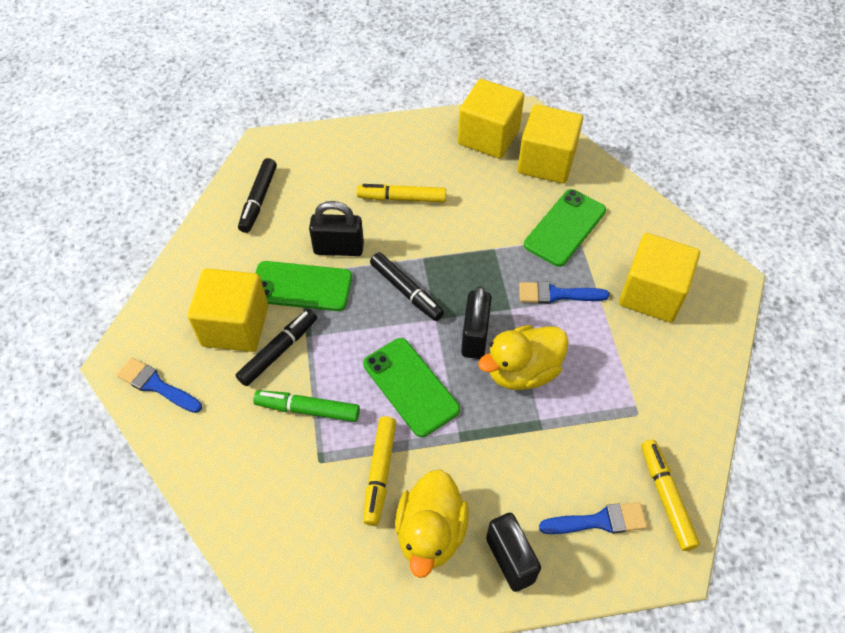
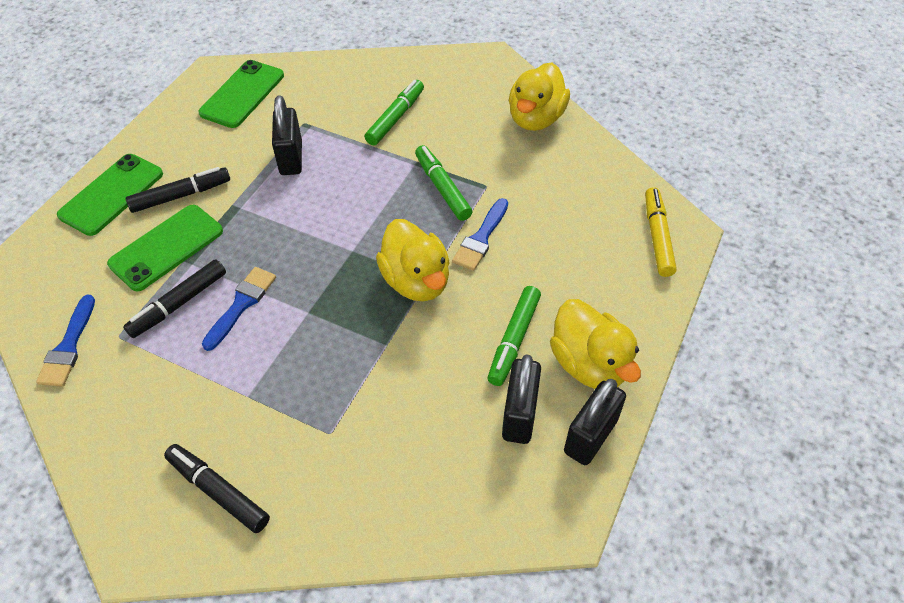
green marker: 1 -> 3
yellow cube: 4 -> 0
yellow duck: 2 -> 3
yellow marker: 3 -> 1

